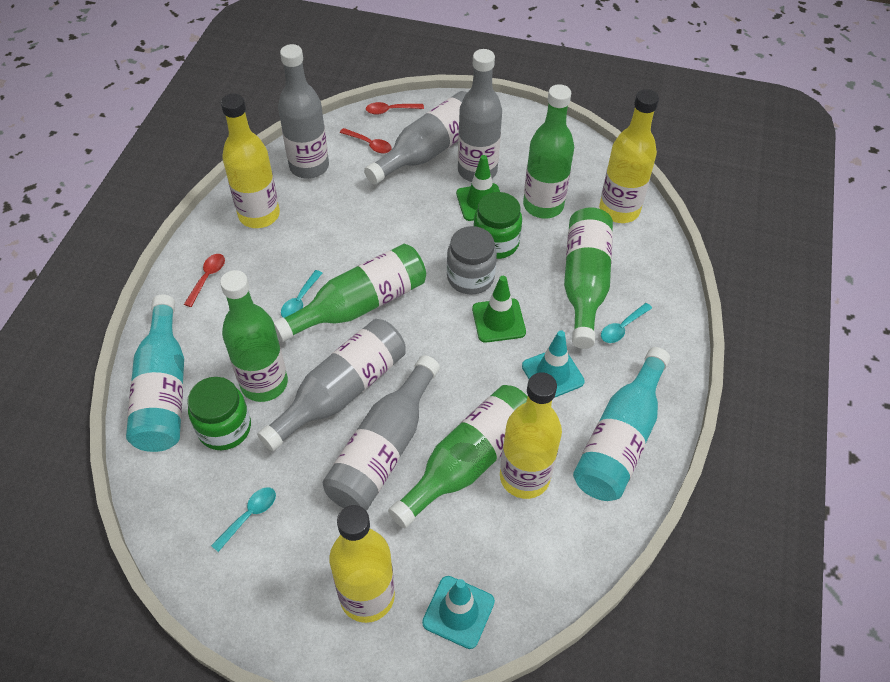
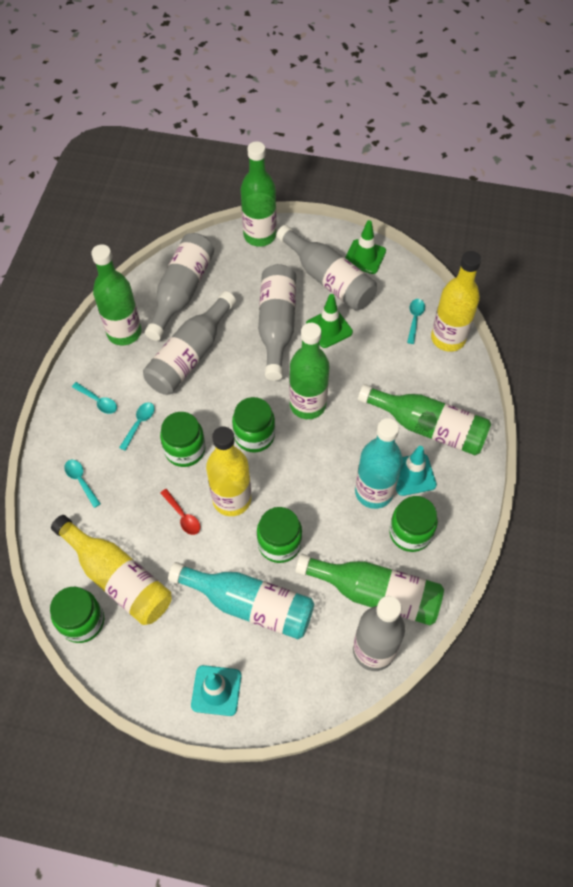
green jar: 2 -> 5
grey jar: 1 -> 0
red spoon: 3 -> 1
turquoise spoon: 3 -> 4
yellow bottle: 4 -> 3

